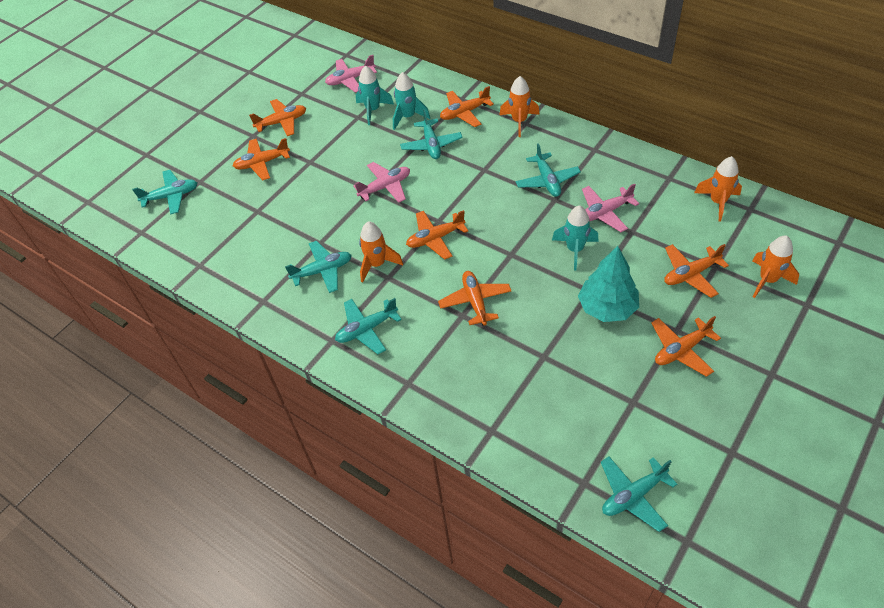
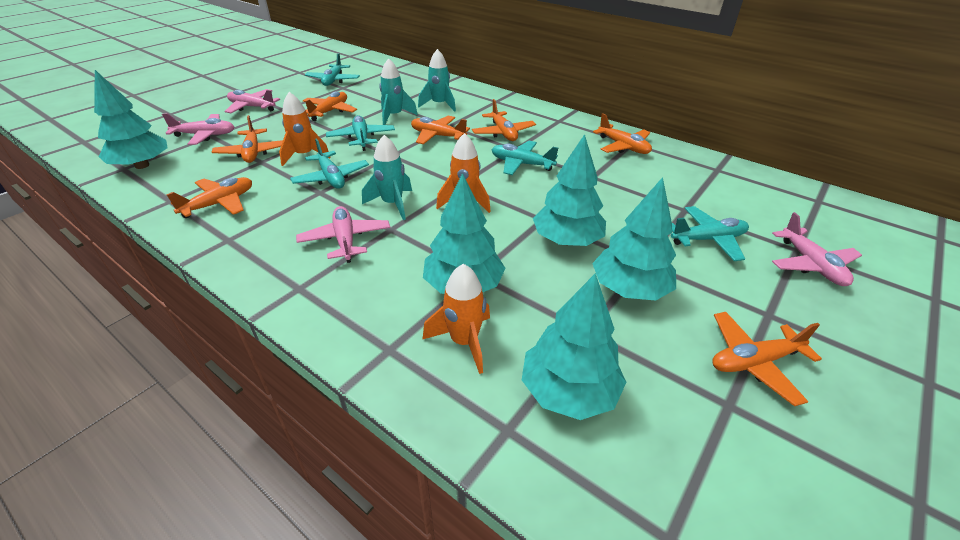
orange rocket: 4 -> 3
pink plane: 3 -> 4
turquoise plane: 6 -> 5
turquoise tree: 1 -> 5

